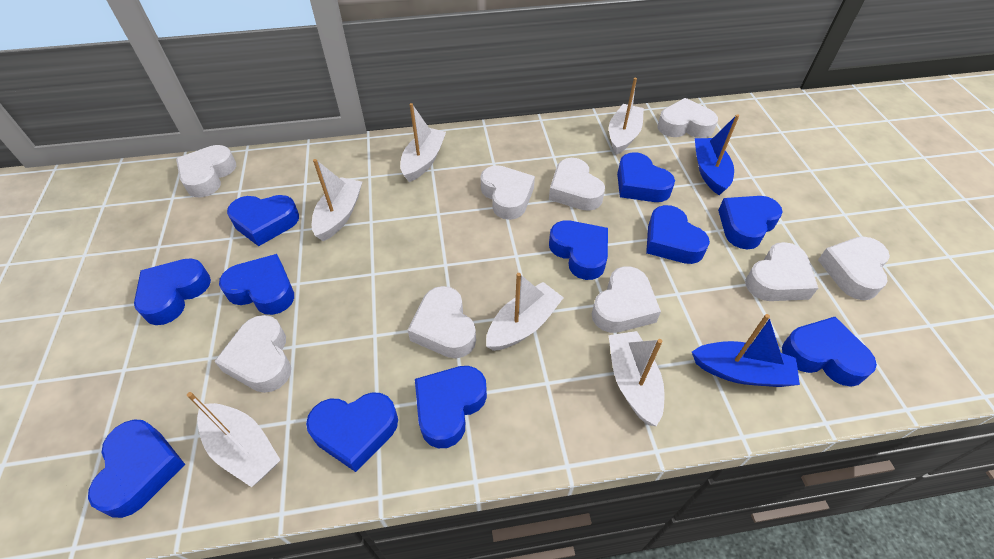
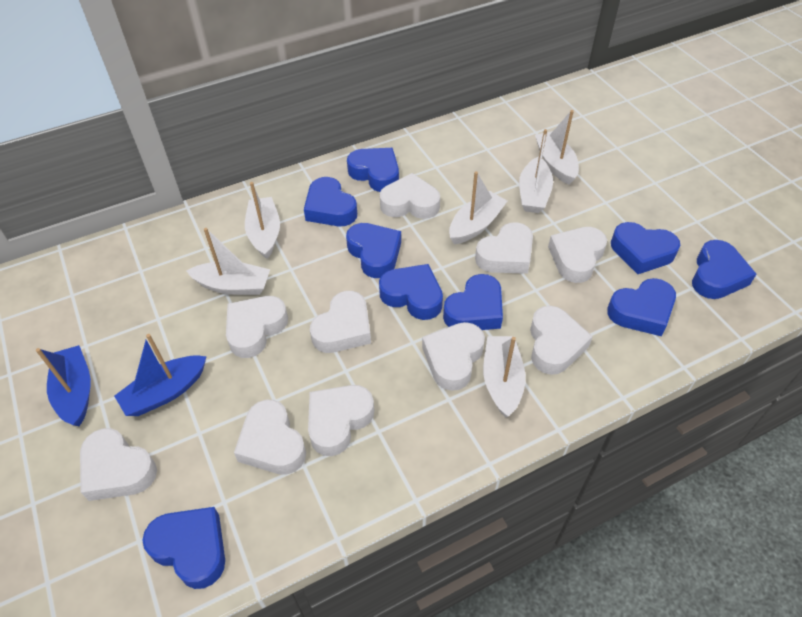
blue heart: 11 -> 9
white heart: 9 -> 10

